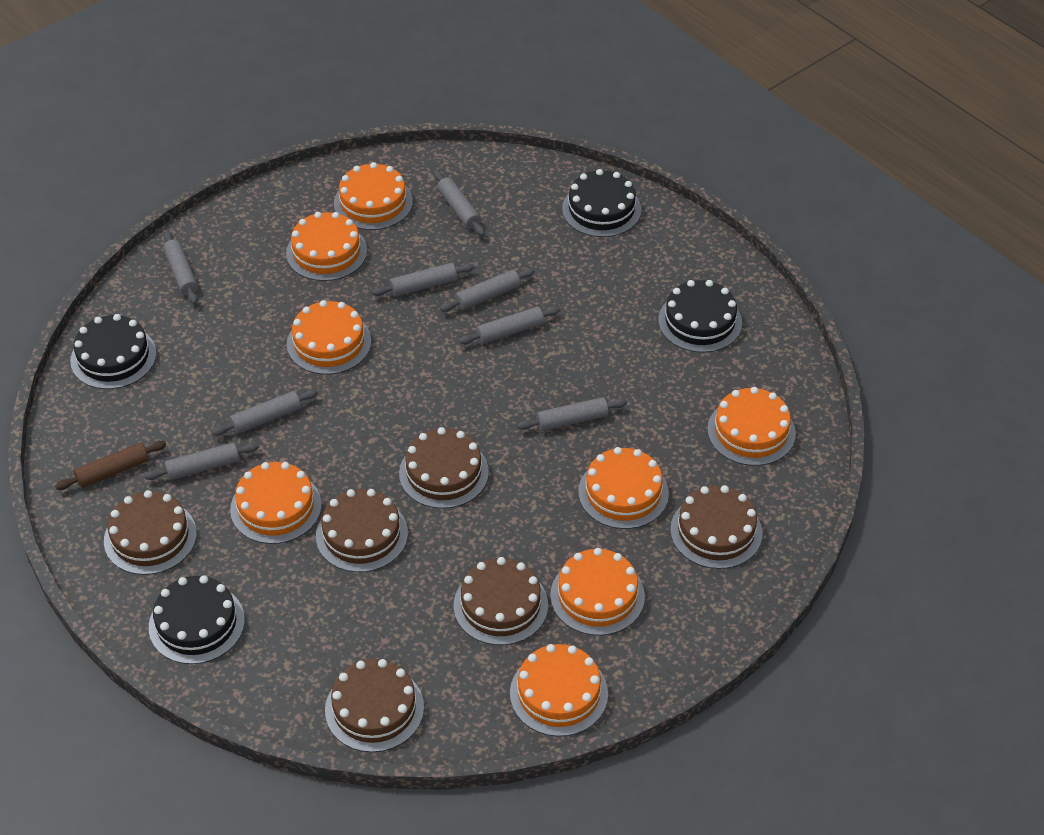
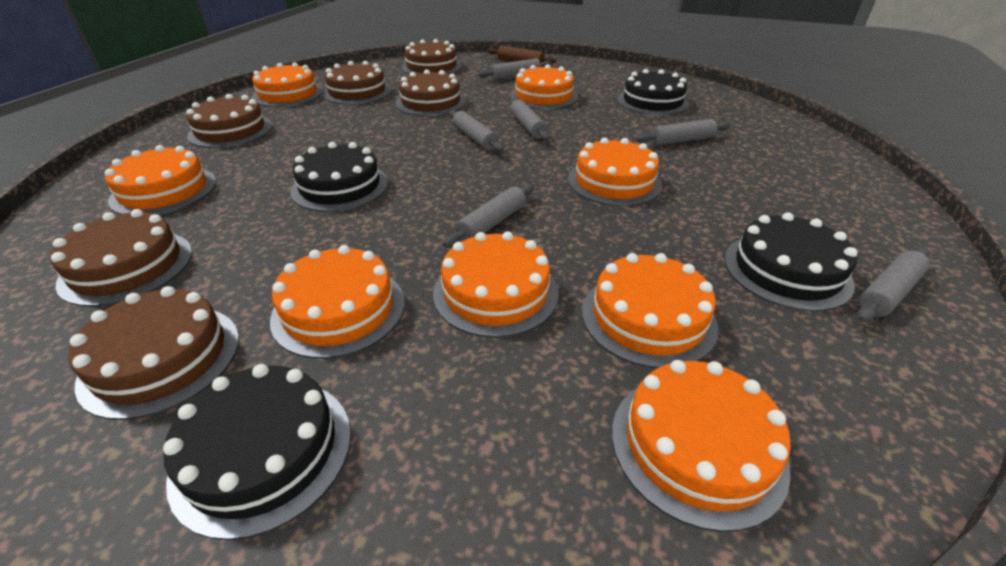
grey rolling pin: 8 -> 6

